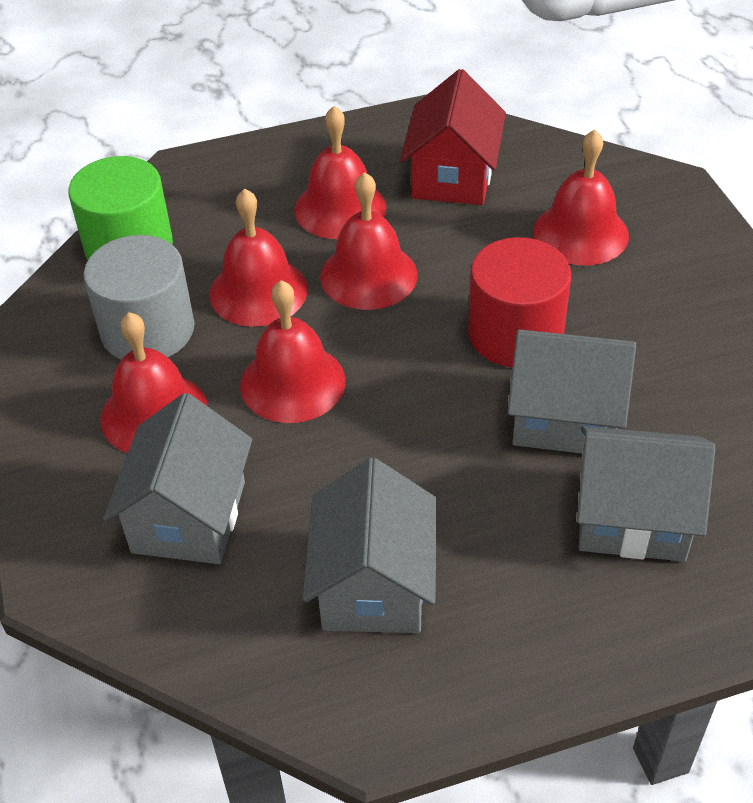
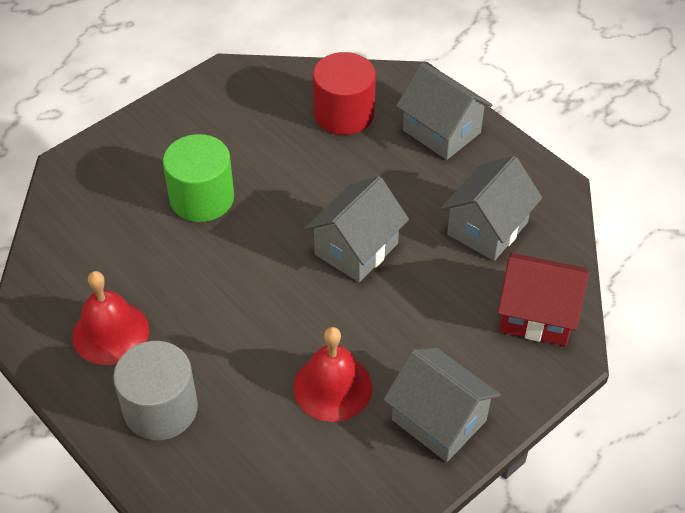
red bell: 6 -> 2

